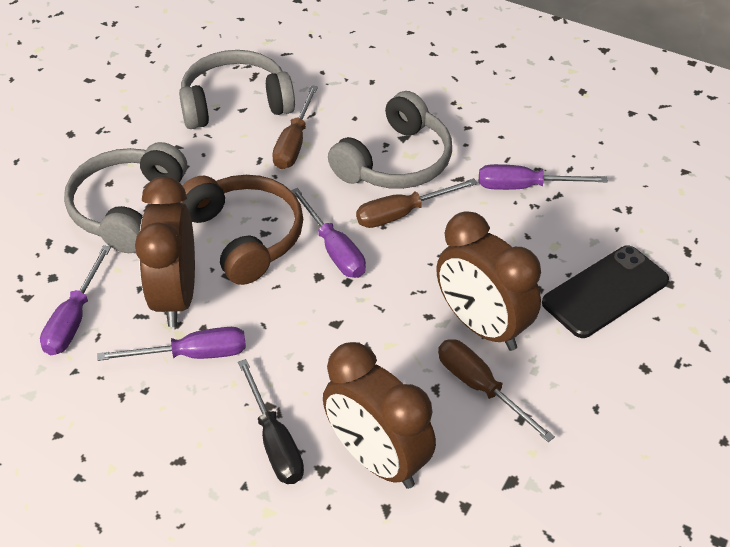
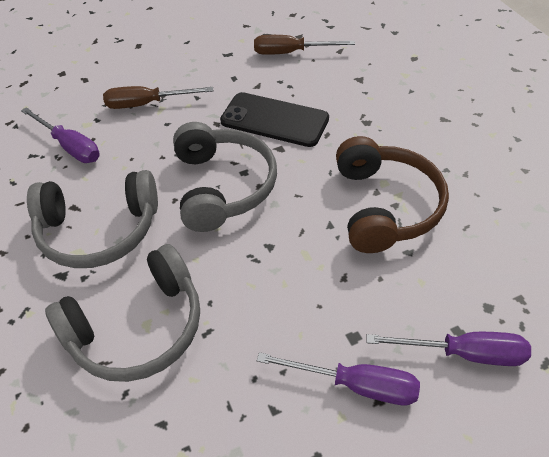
black screwdriver: 1 -> 0
brown clock: 3 -> 0
brown screwdriver: 3 -> 2
purple screwdriver: 4 -> 3

